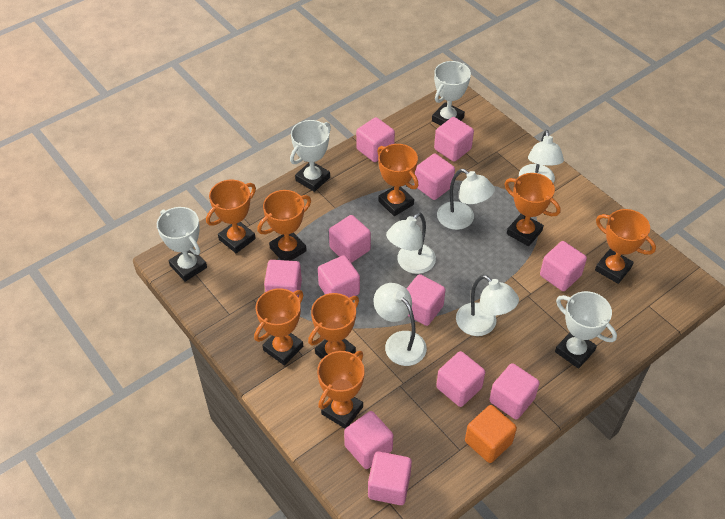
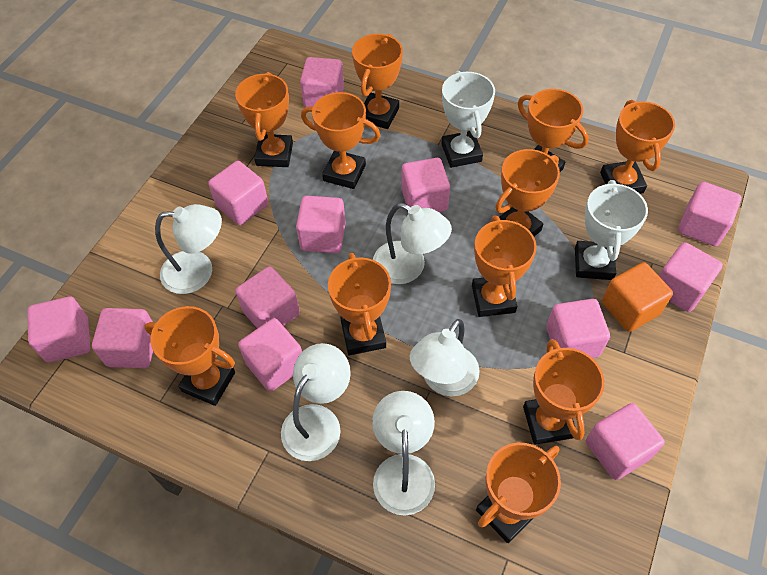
orange trophy: 8 -> 11
white trophy: 4 -> 2

